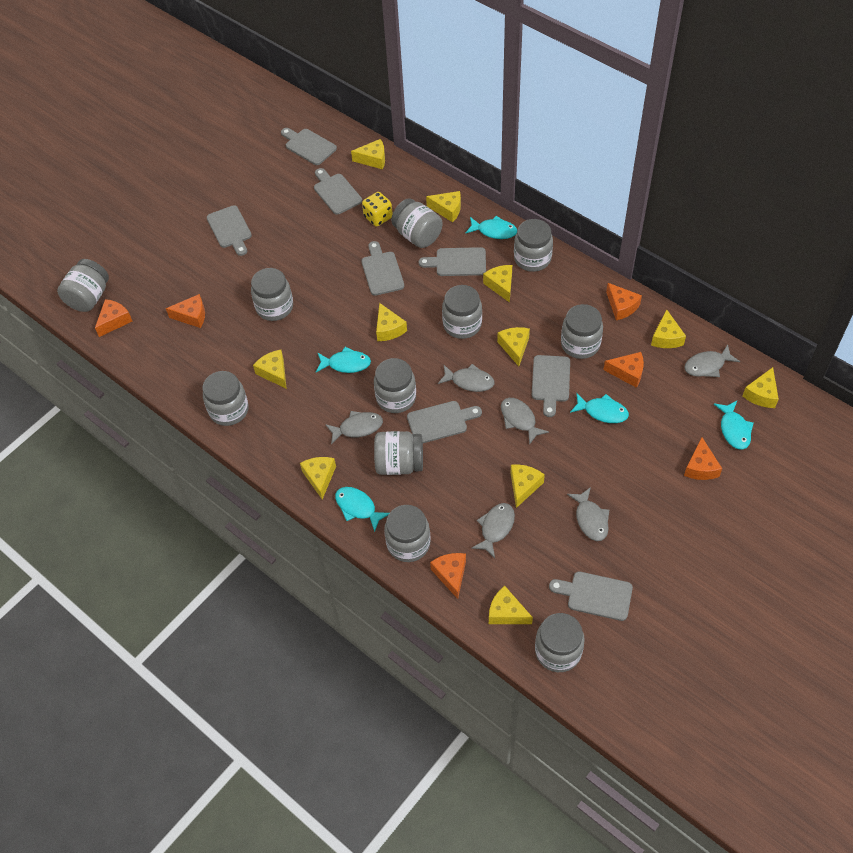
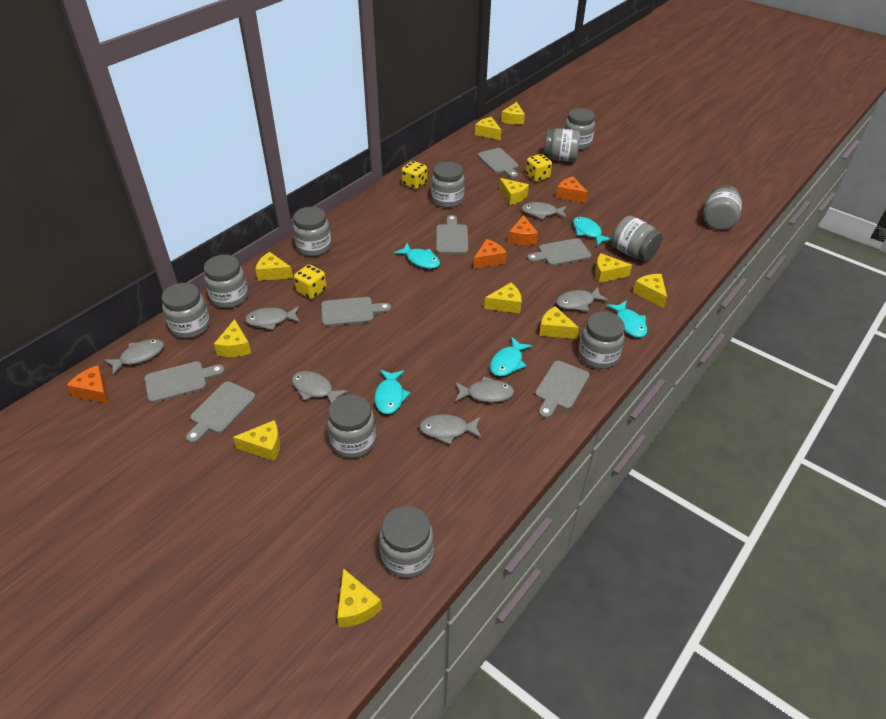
grey cutting board: 8 -> 7
grey fish: 6 -> 7
orange cheese: 6 -> 4
yellow dice: 1 -> 3

